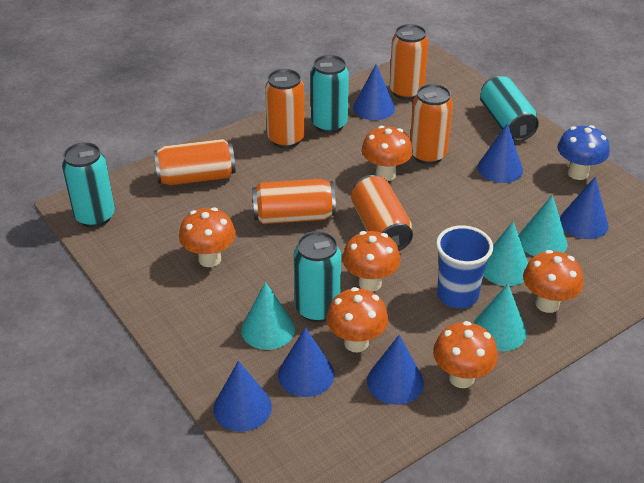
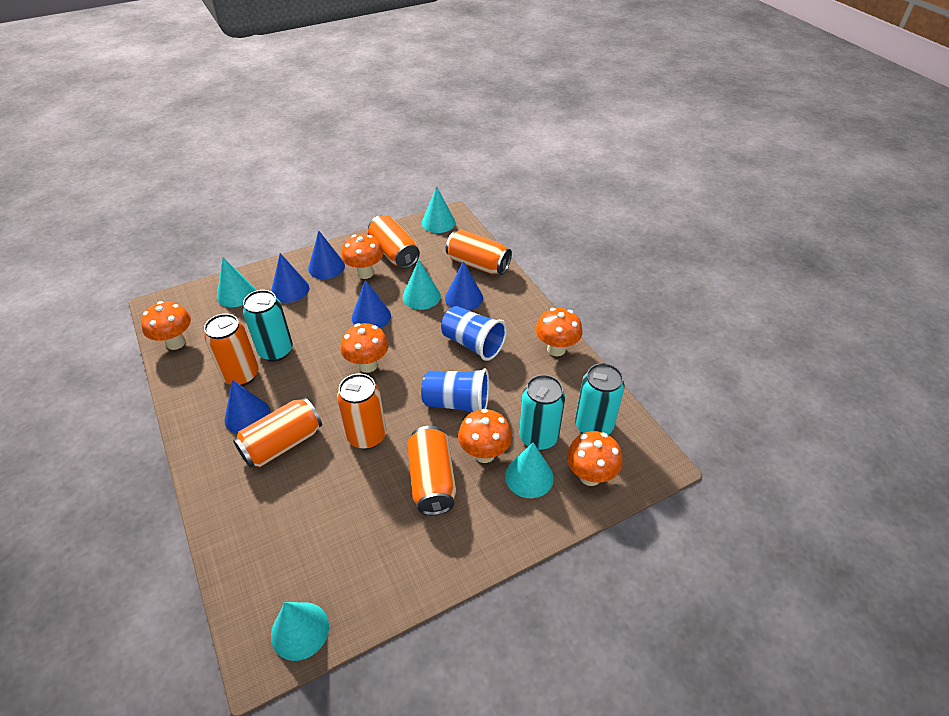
blue cone: 6 -> 5
blue cup: 1 -> 2
blue mushroom: 1 -> 0
turquoise can: 4 -> 3
turquoise cone: 4 -> 5

